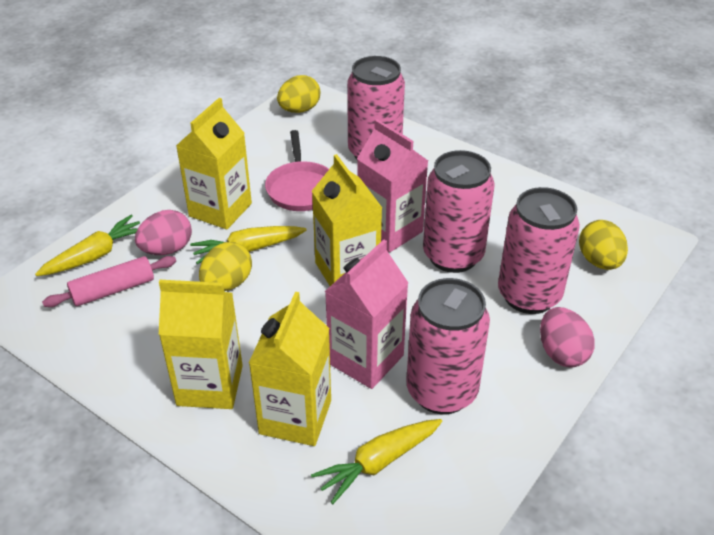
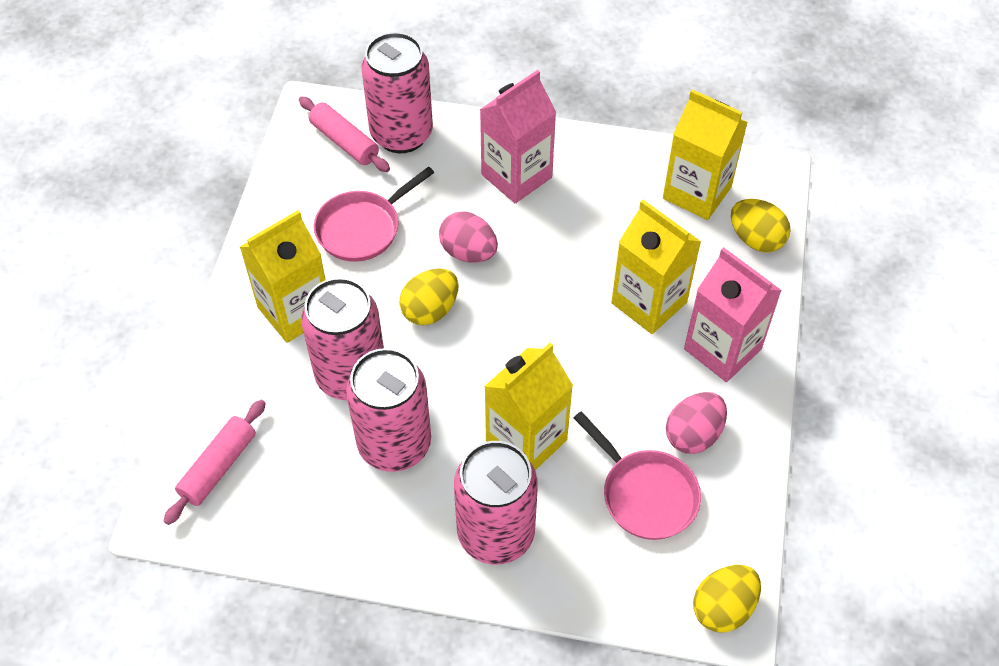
pink pan: 1 -> 2
pink rolling pin: 1 -> 2
yellow carrot: 3 -> 0

